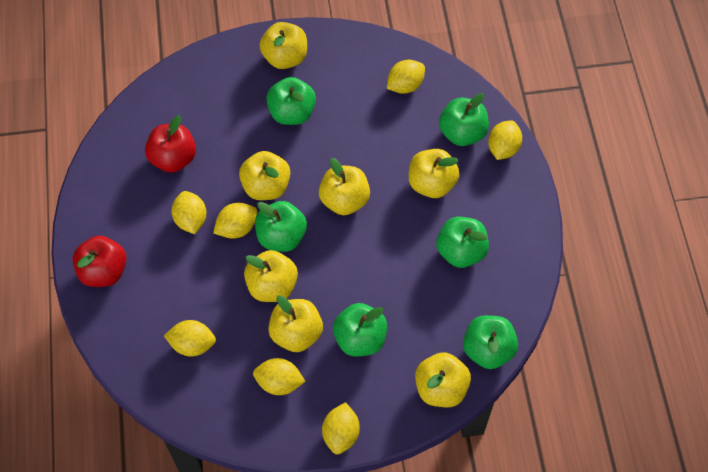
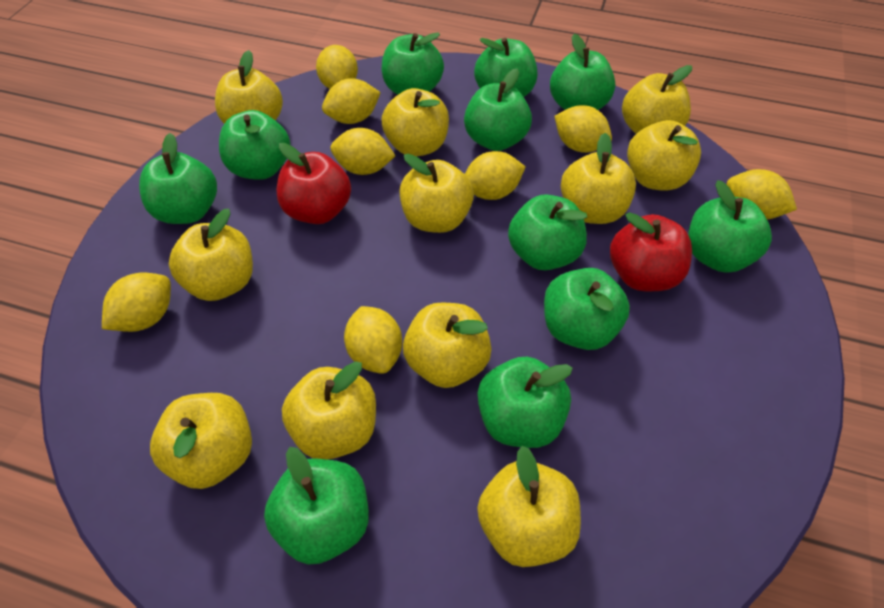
green apple: 6 -> 11
yellow apple: 7 -> 11
yellow lemon: 7 -> 8

